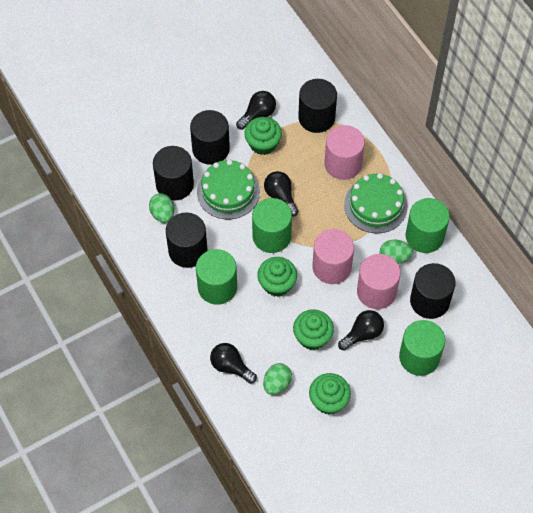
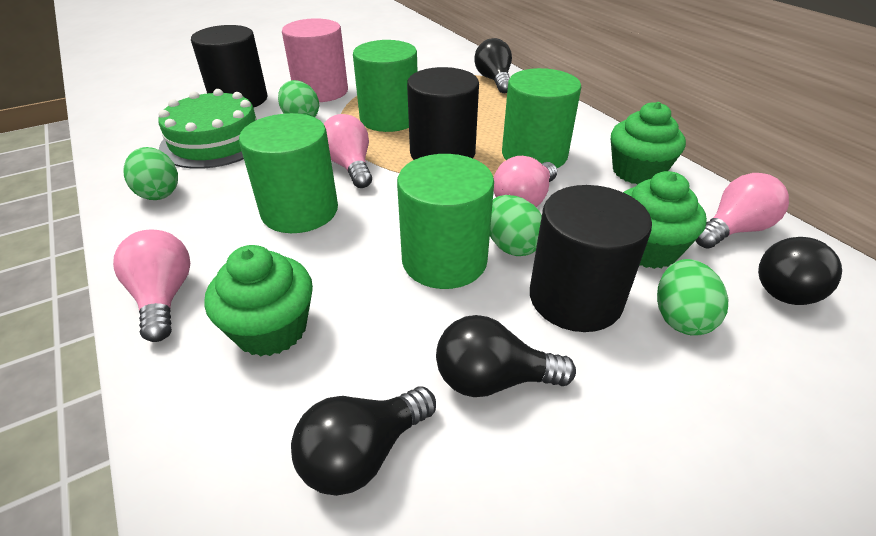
black cylinder: 5 -> 3
green cake: 2 -> 1
green cupcake: 4 -> 3
green egg: 3 -> 4
pink cylinder: 3 -> 1
pink light bulb: 0 -> 4

